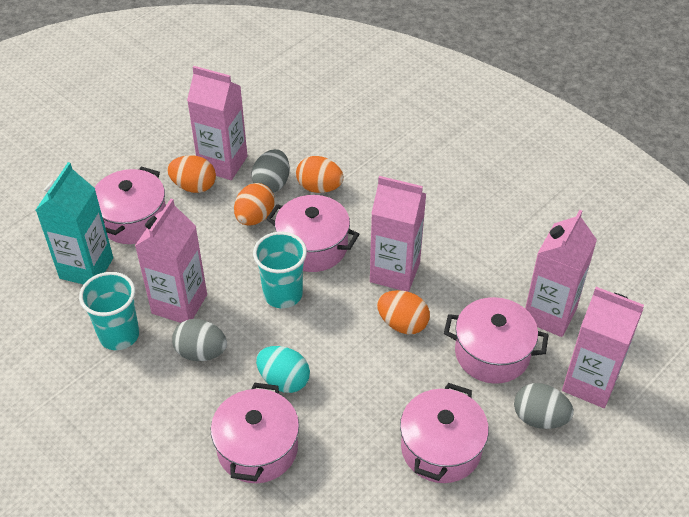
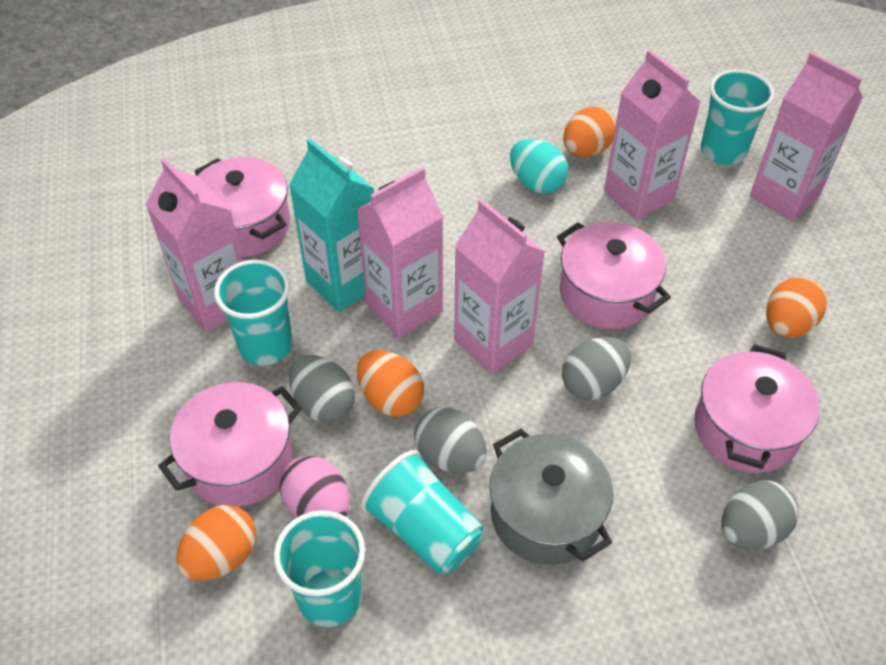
grey egg: 3 -> 4
grey pot: 0 -> 1
pink egg: 0 -> 1
pink pot: 5 -> 4
turquoise cup: 2 -> 4

